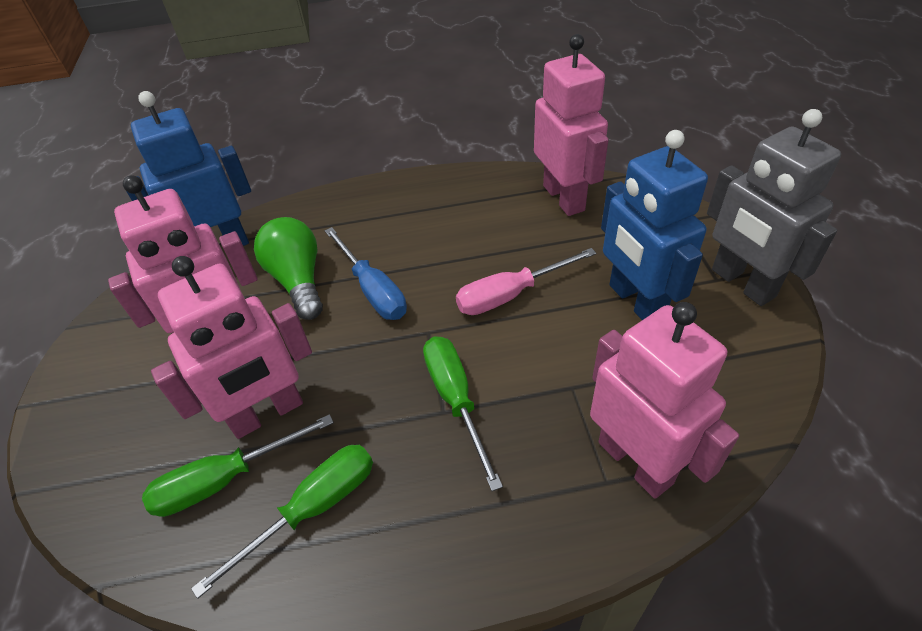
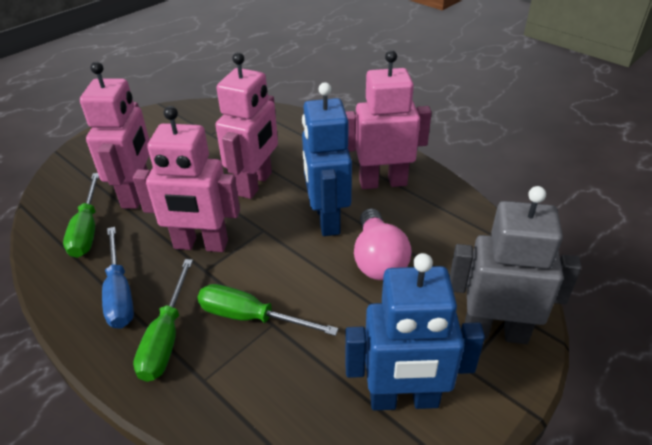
green light bulb: 1 -> 0
pink light bulb: 0 -> 1
pink screwdriver: 1 -> 0

